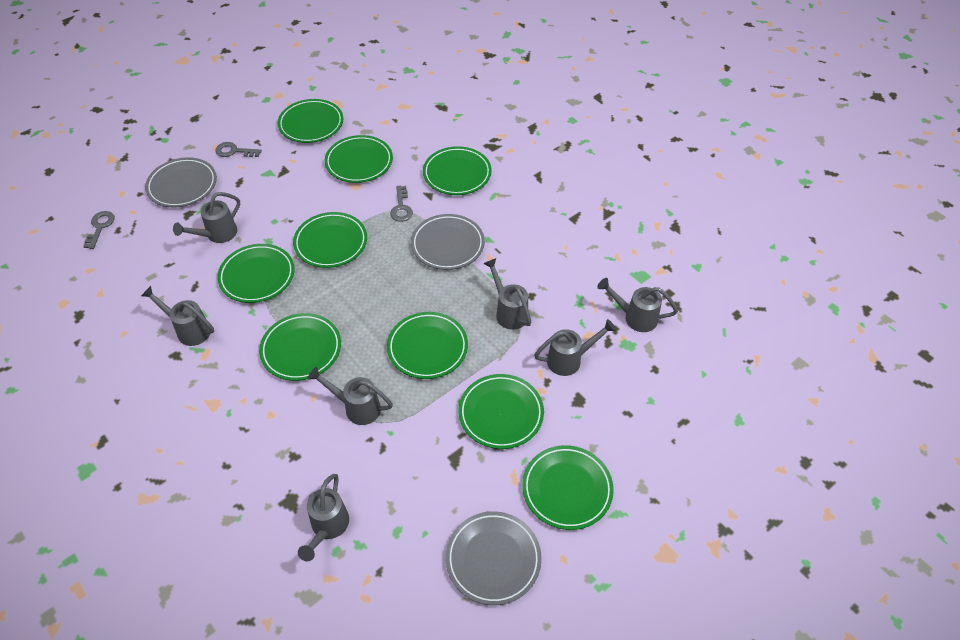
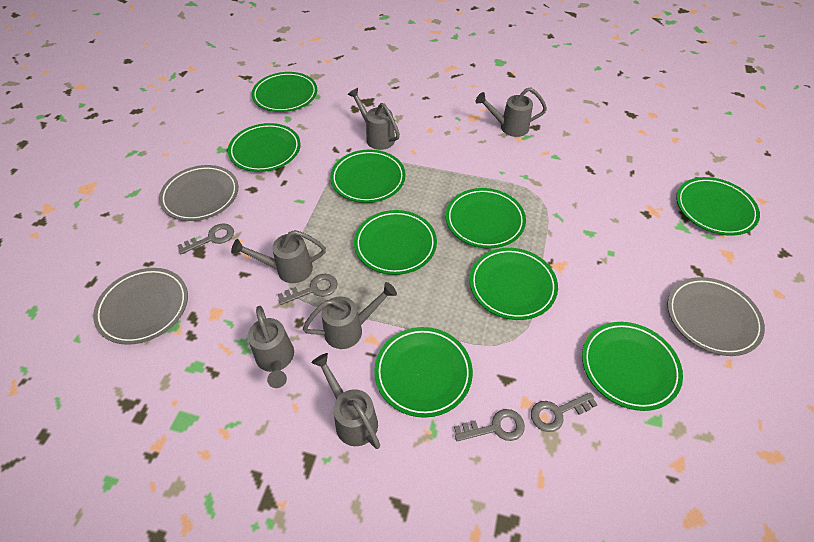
grey key: 3 -> 4
grey watering can: 7 -> 6

